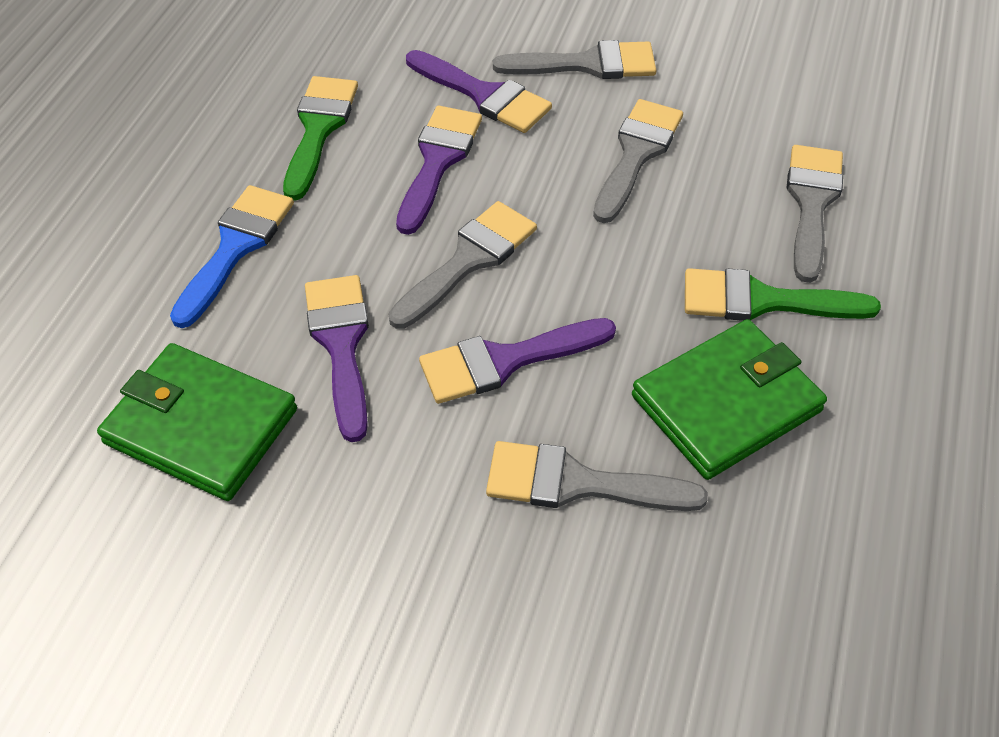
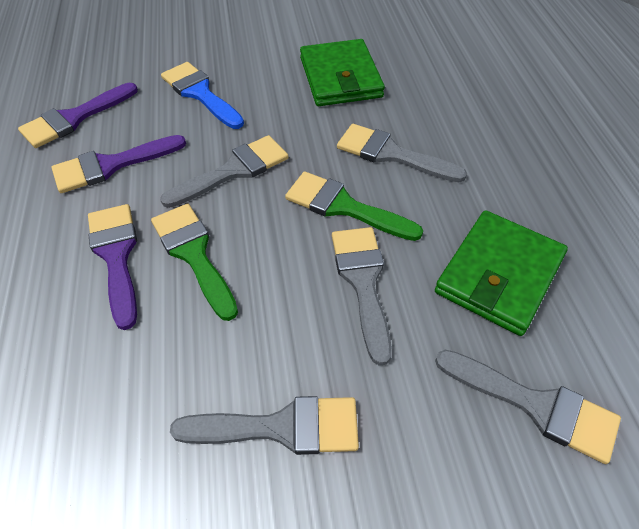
purple brush: 4 -> 3

